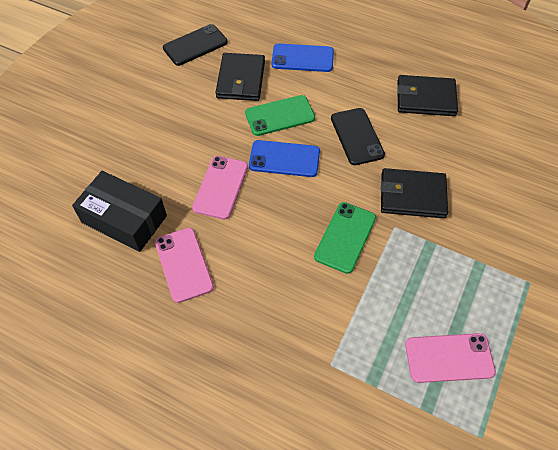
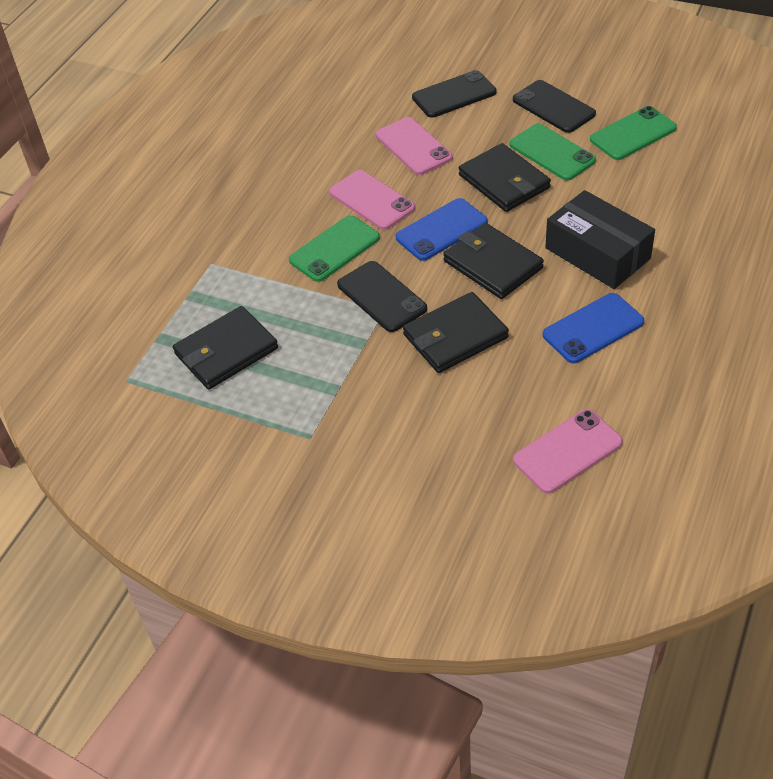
black phone: 2 -> 3
black wallet: 3 -> 4
green phone: 2 -> 3

